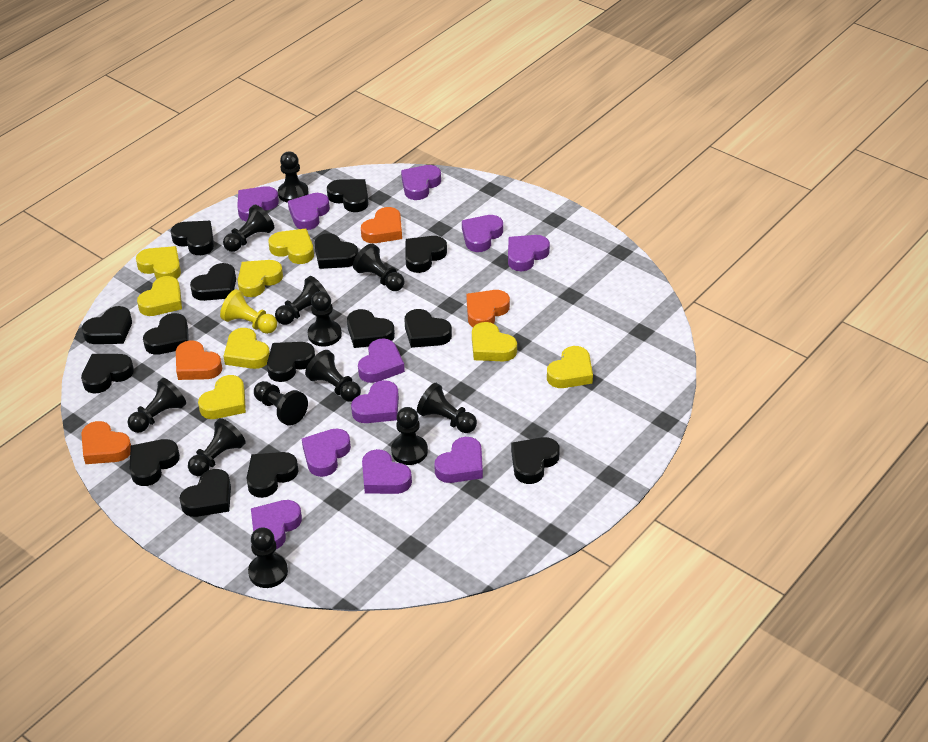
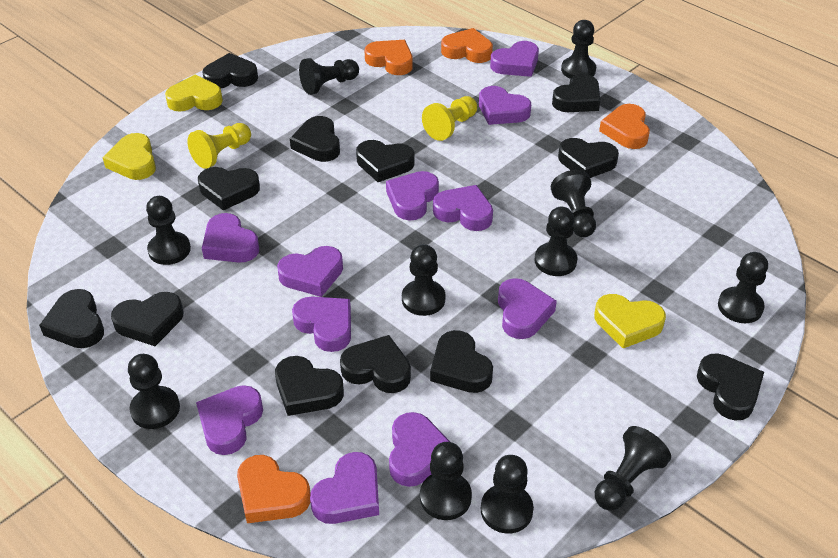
black heart: 15 -> 12
black pawn: 12 -> 11
yellow heart: 8 -> 3
yellow pawn: 1 -> 2

